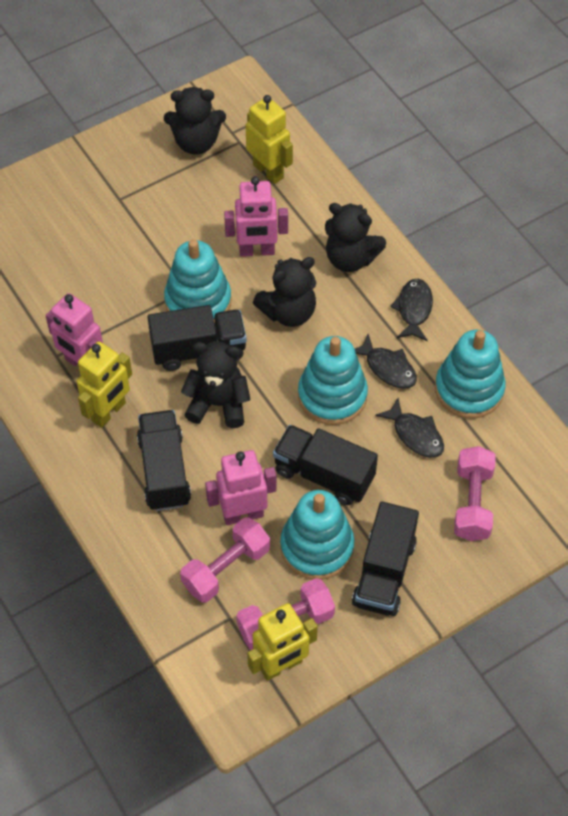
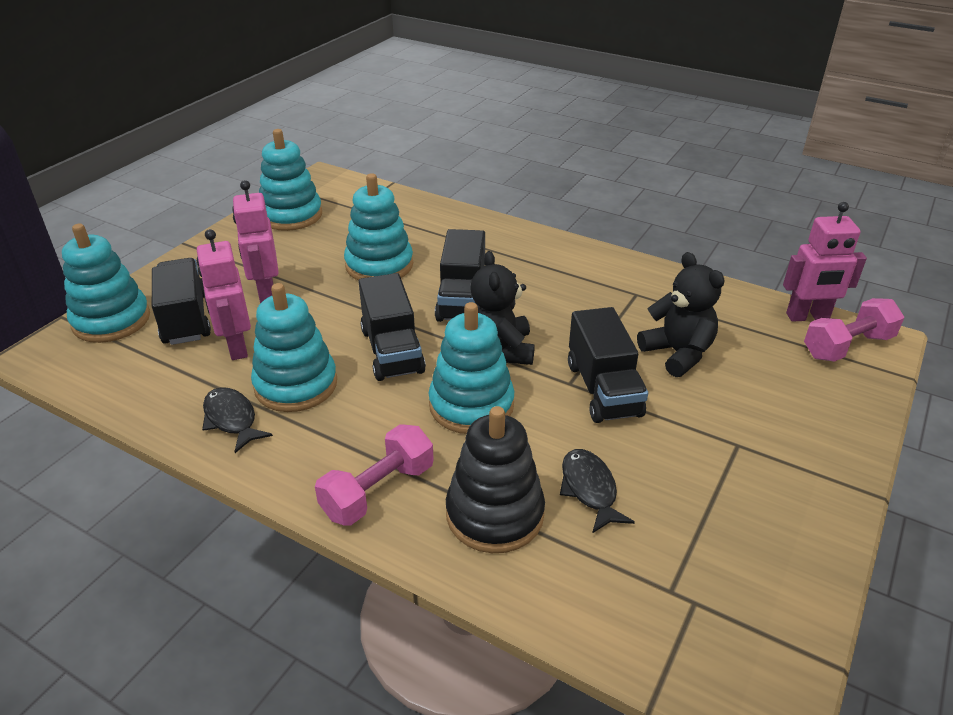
black fish: 3 -> 2
black stacking toy: 0 -> 1
black teddy bear: 4 -> 2
pink dumbbell: 3 -> 2
turquoise stacking toy: 4 -> 5
yellow robot: 3 -> 0

